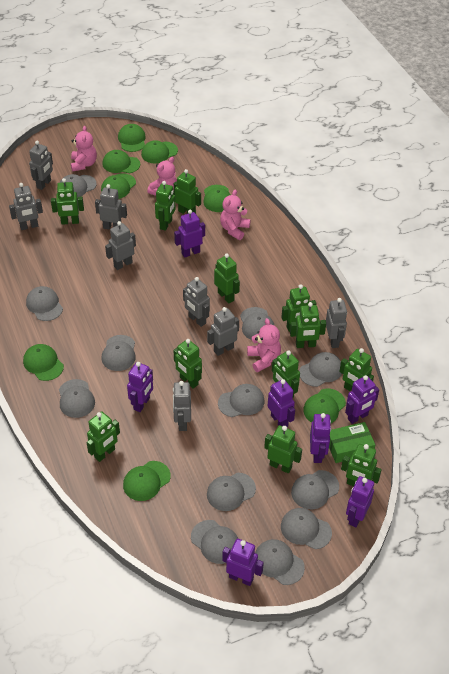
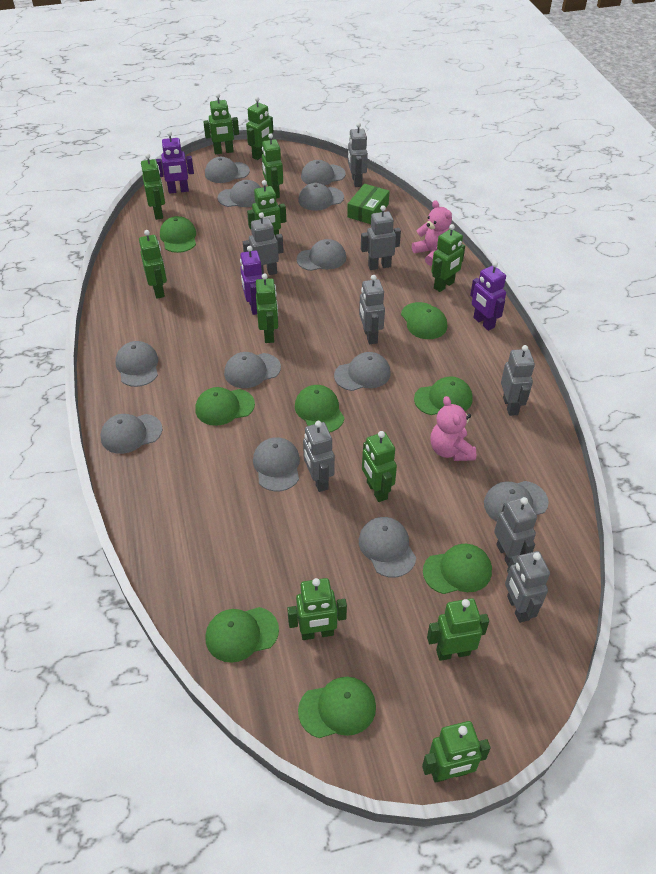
pink teddy bear: 4 -> 2
purple robot: 7 -> 3

